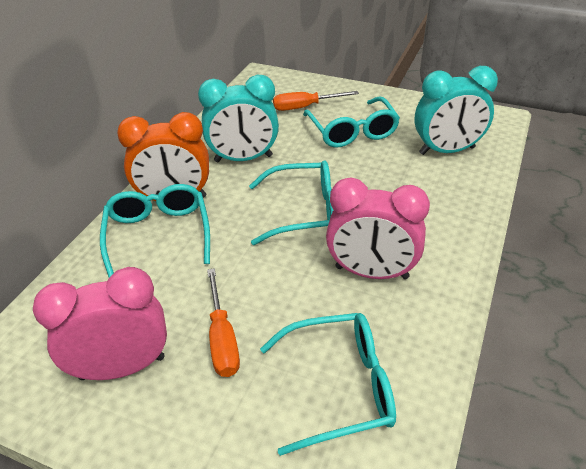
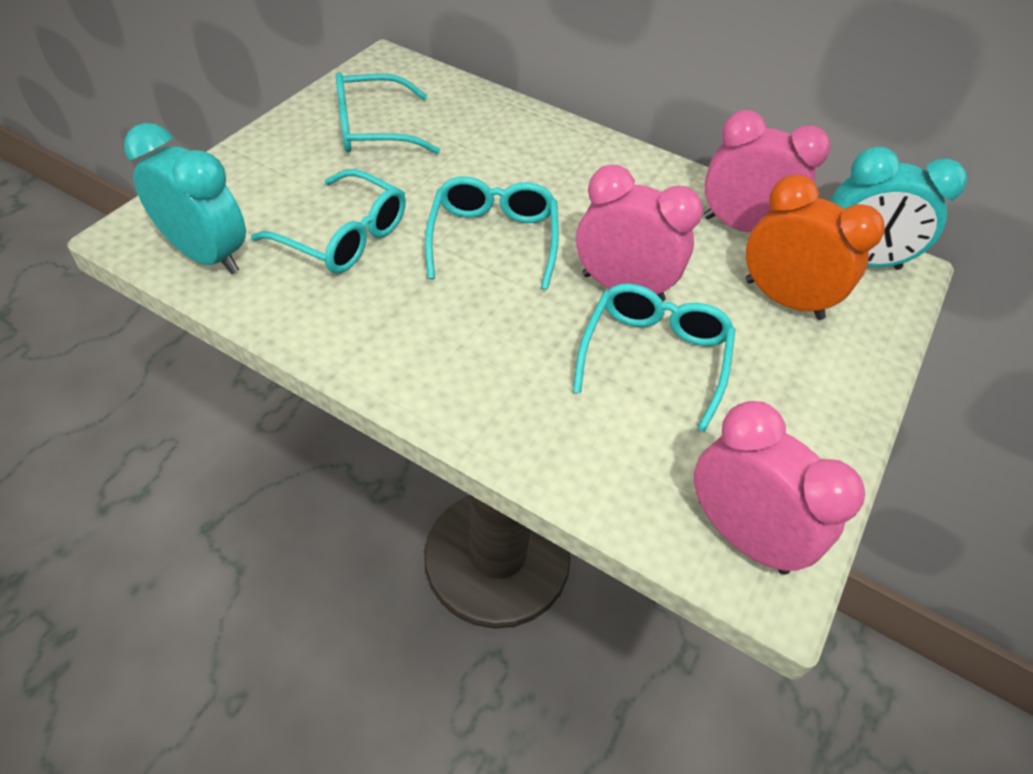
orange screwdriver: 2 -> 0
pink clock: 2 -> 3

